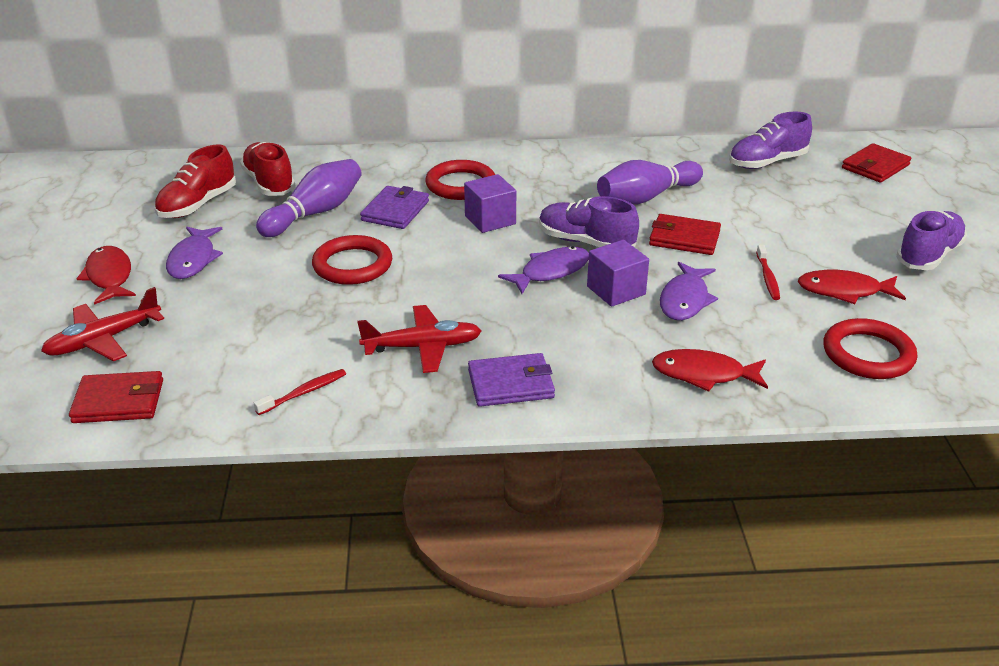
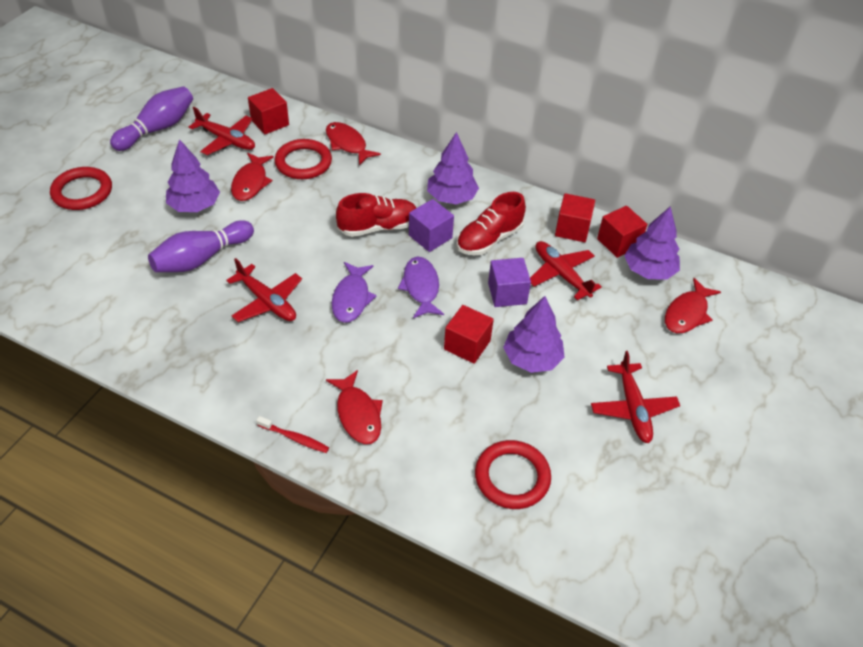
purple fish: 3 -> 2
purple shoe: 3 -> 0
purple tree: 0 -> 4
purple wallet: 2 -> 0
red cube: 0 -> 4
red fish: 3 -> 4
red plane: 2 -> 4
red toothbrush: 2 -> 1
red wallet: 3 -> 0

